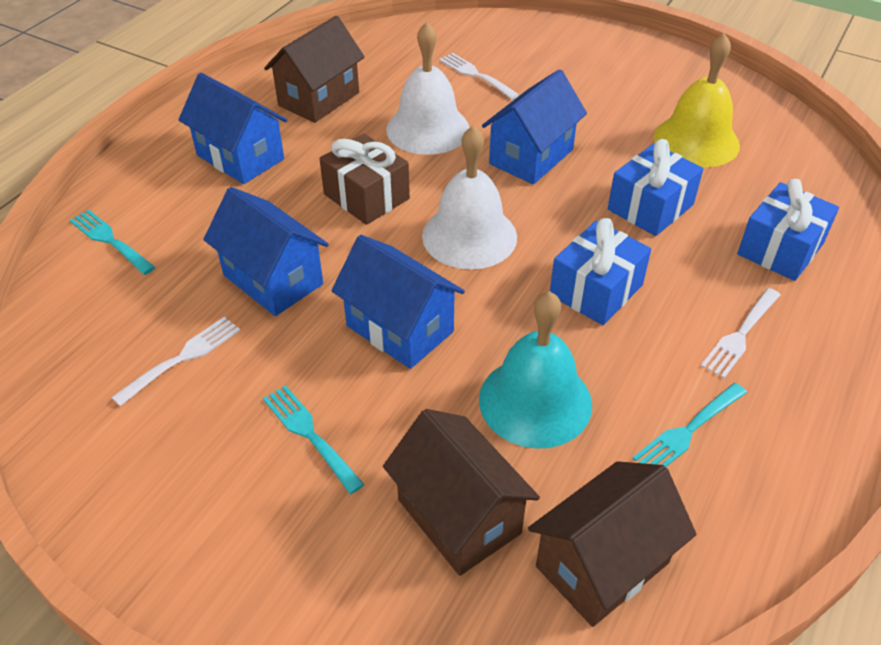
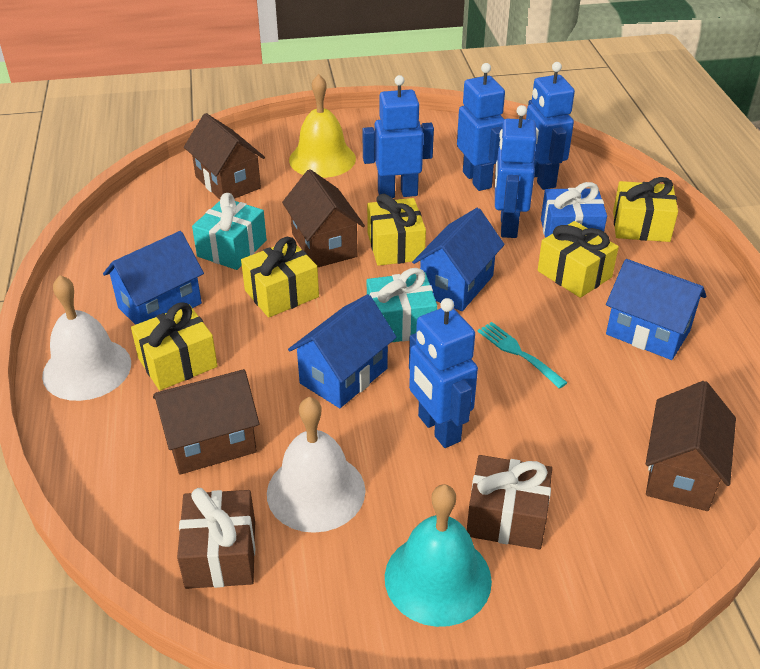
blue gift: 3 -> 1
blue robot: 0 -> 5
brown gift: 1 -> 2
brown house: 3 -> 4
turquoise fork: 3 -> 1
turquoise gift: 0 -> 2
white fork: 3 -> 0
yellow gift: 0 -> 5

